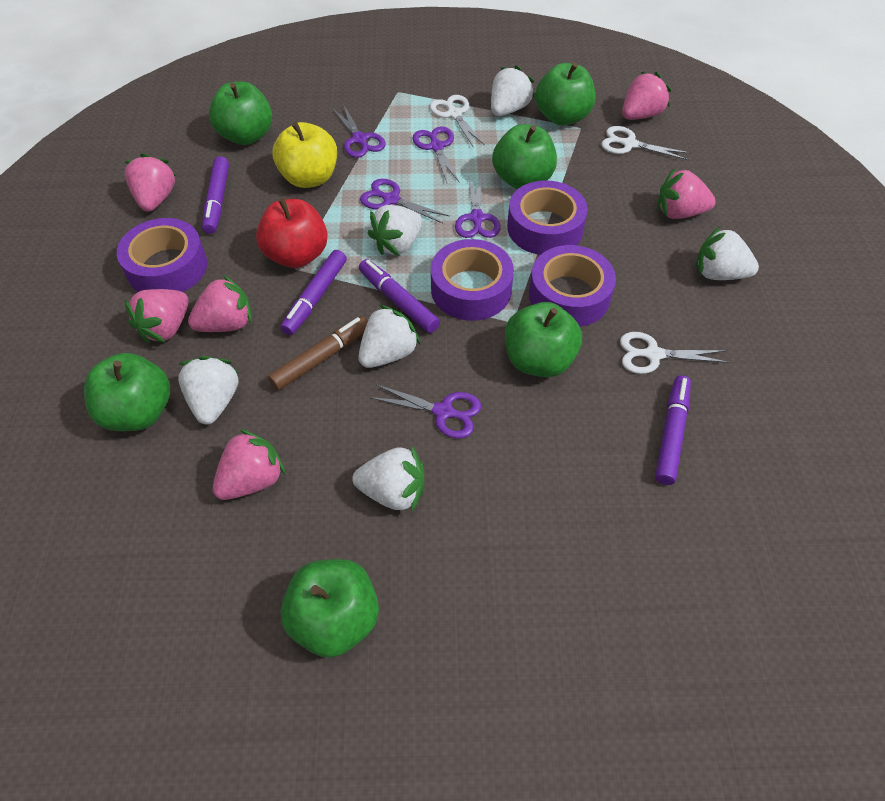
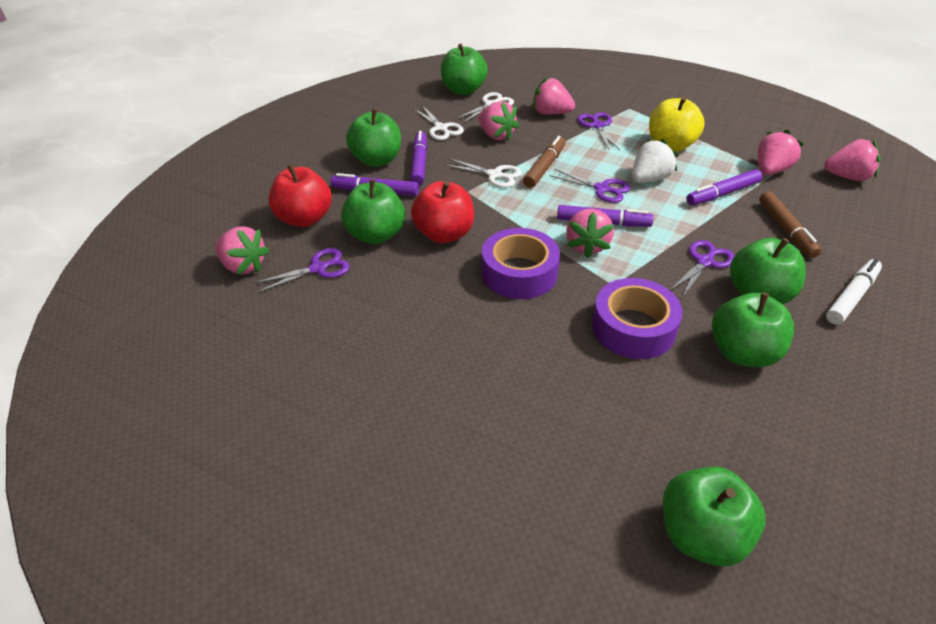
brown marker: 1 -> 2
purple scissors: 5 -> 4
purple tape: 4 -> 2
red apple: 1 -> 2
white marker: 0 -> 1
white strawberry: 6 -> 1

